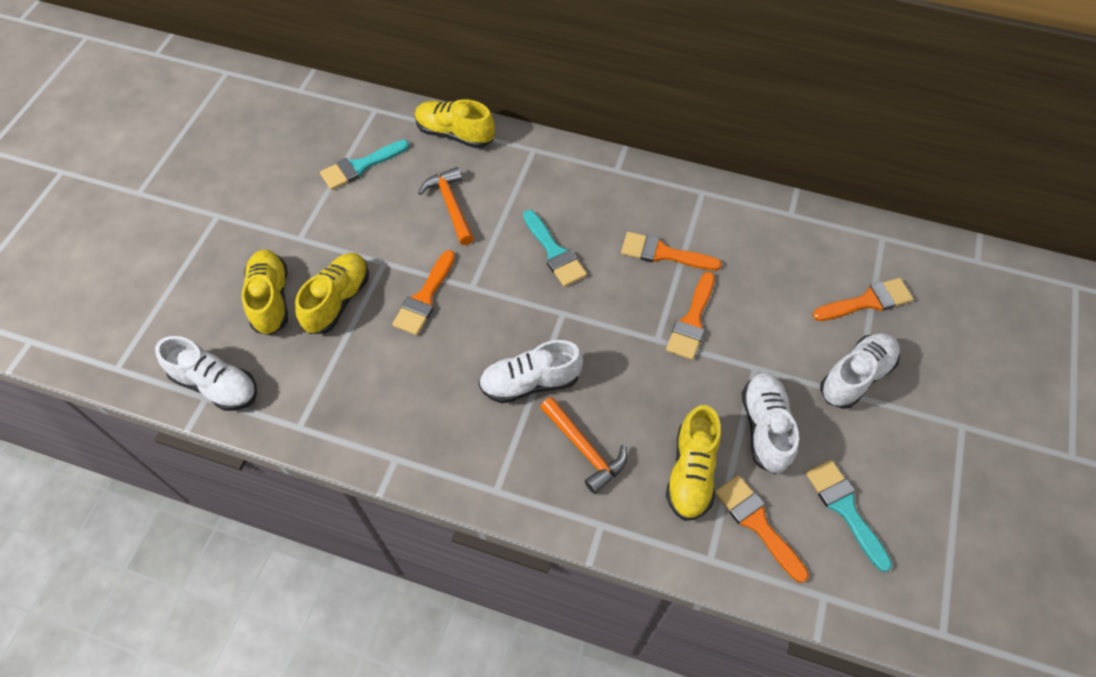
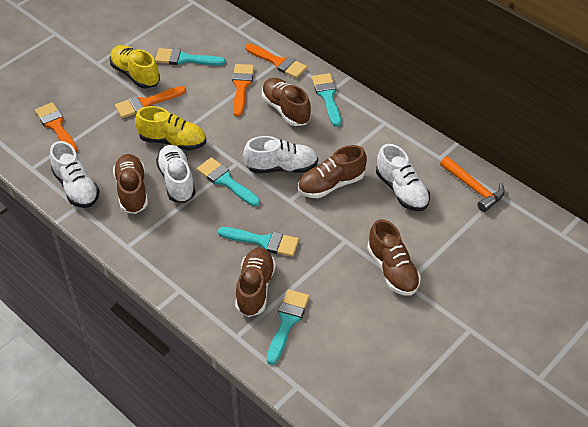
brown shoe: 0 -> 5
orange brush: 5 -> 4
orange hammer: 2 -> 1
turquoise brush: 3 -> 5
yellow shoe: 4 -> 2

